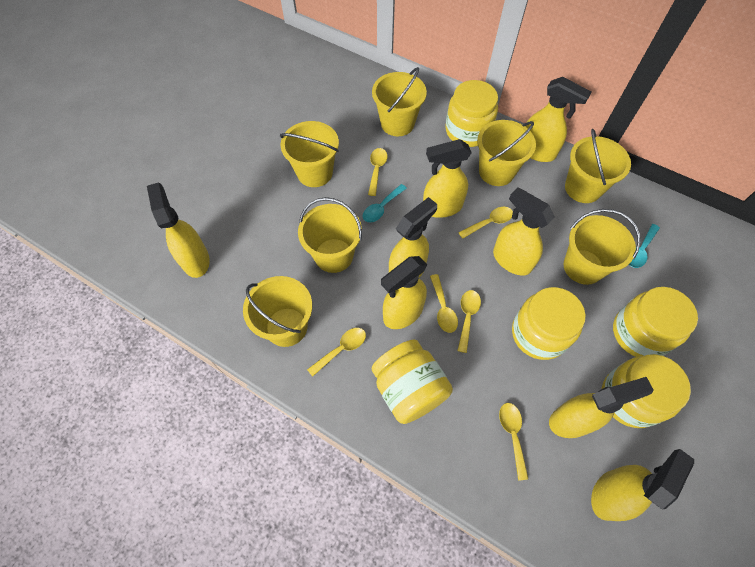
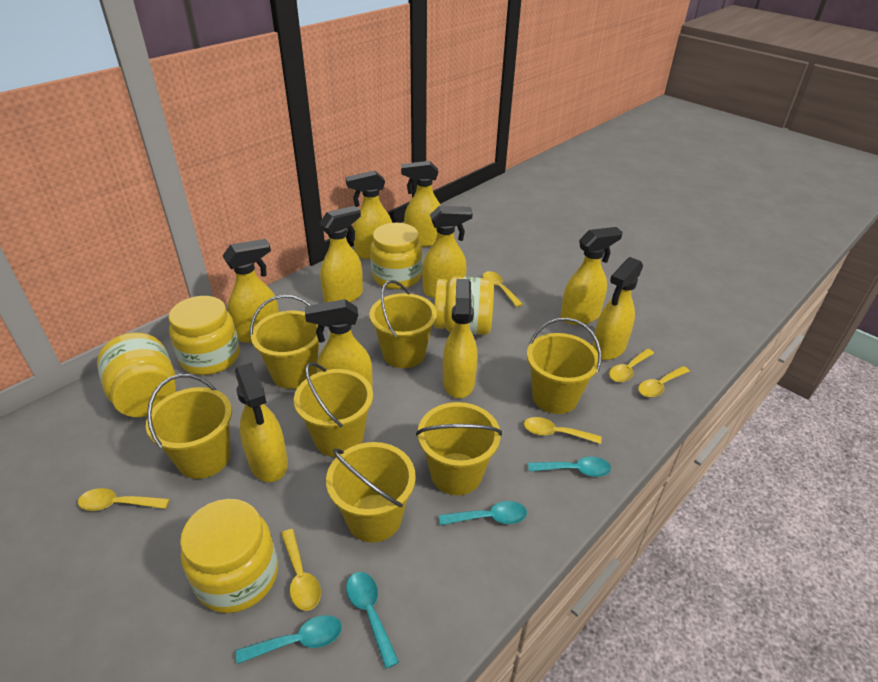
turquoise spoon: 2 -> 4
yellow spray bottle: 8 -> 10

